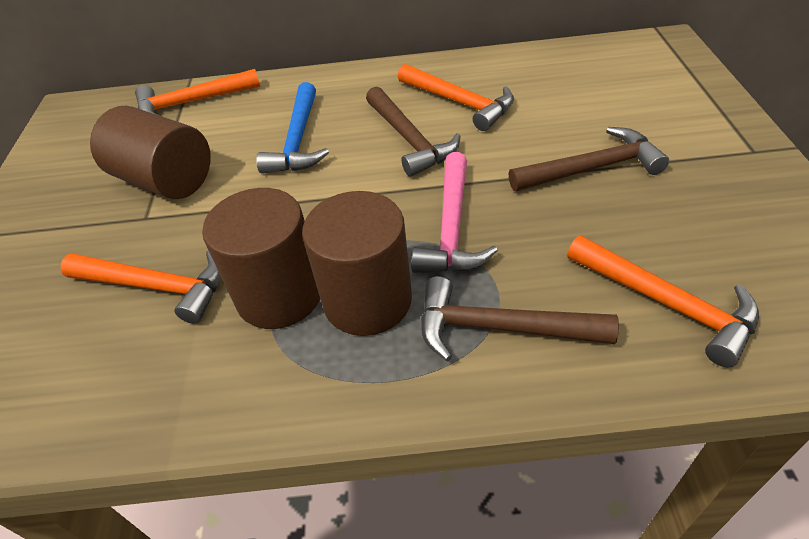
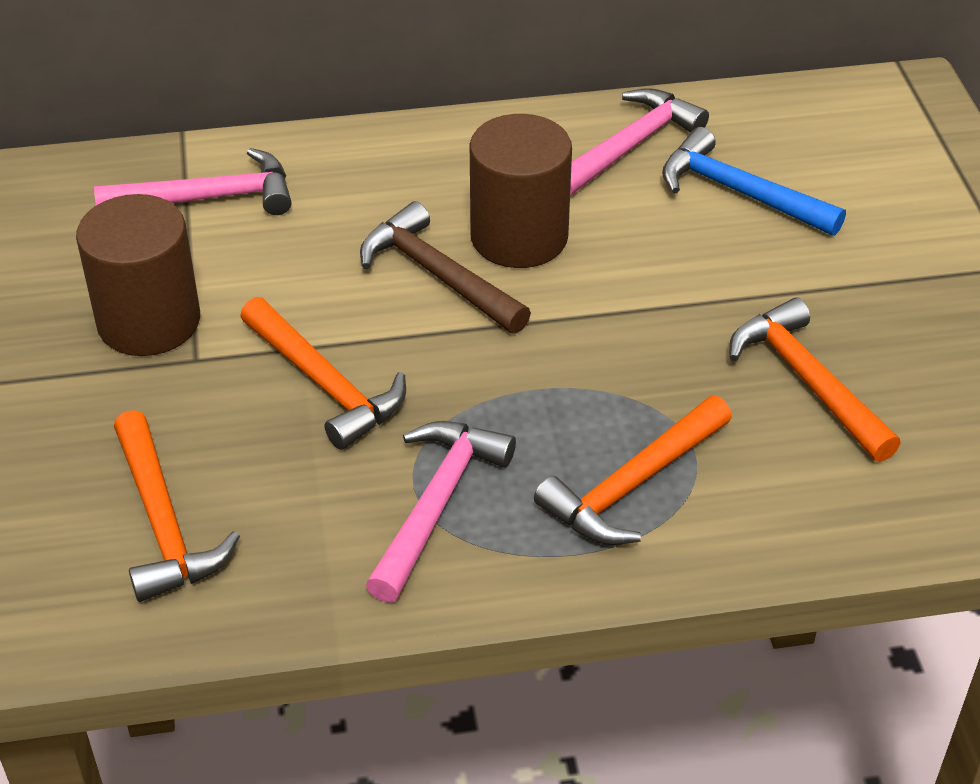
brown cylinder: 3 -> 2
brown hammer: 3 -> 1
pink hammer: 1 -> 3

